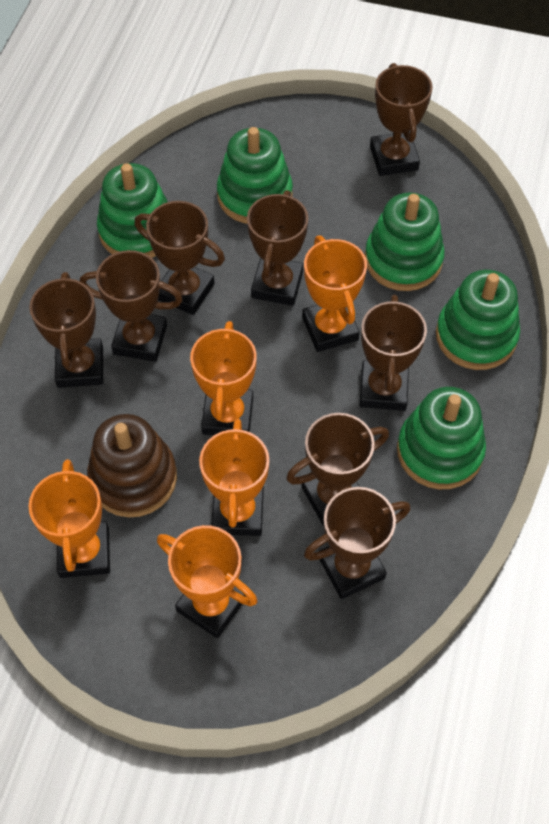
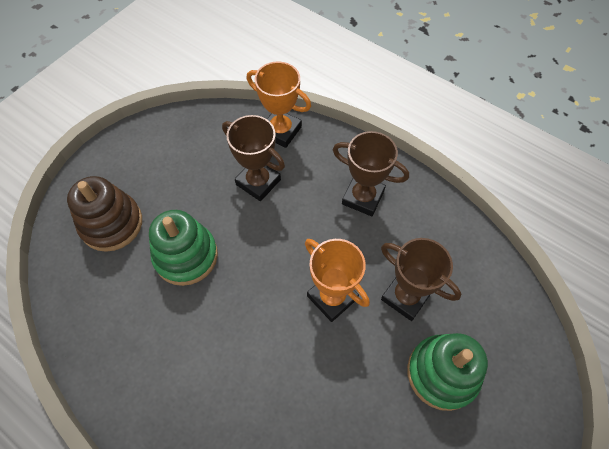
brown trophy: 8 -> 3
green stacking toy: 5 -> 2
orange trophy: 5 -> 2

